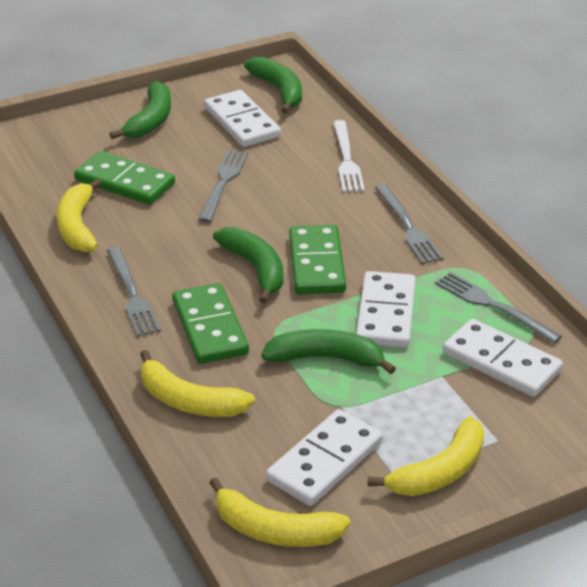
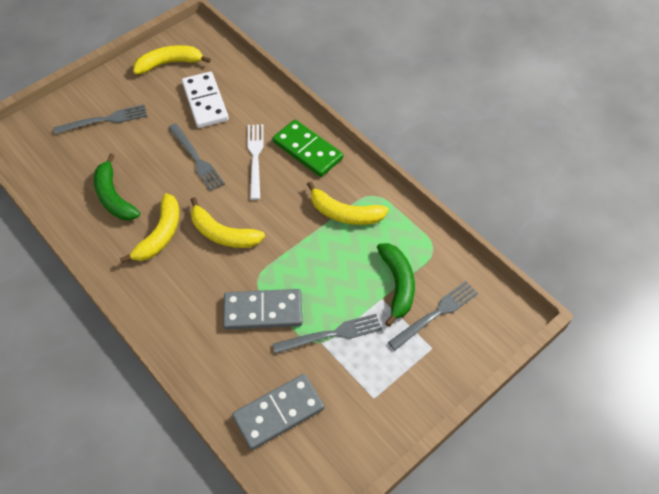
green banana: 4 -> 2
green domino: 3 -> 1
grey domino: 0 -> 2
white domino: 4 -> 1

